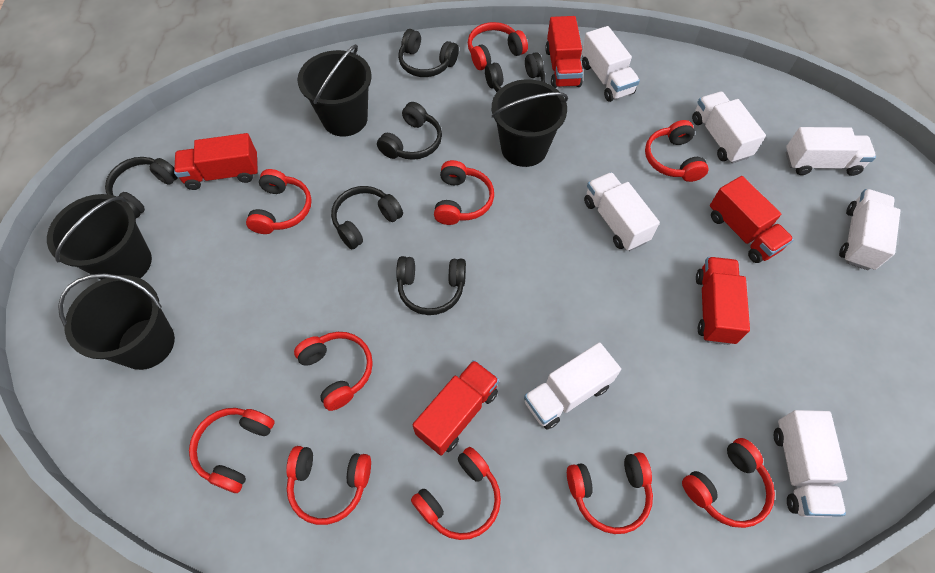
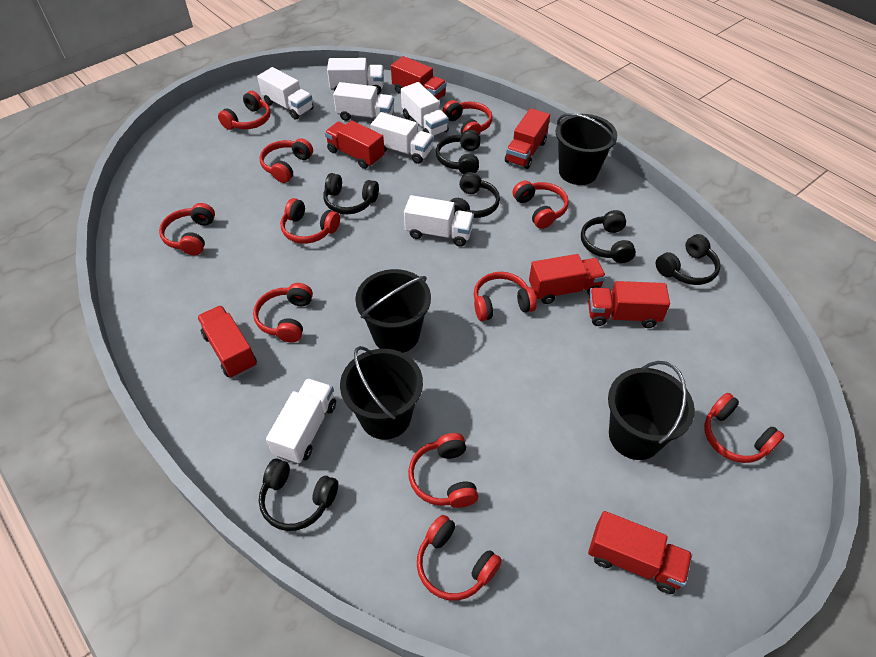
red headphones: 10 -> 11
red truck: 5 -> 7

